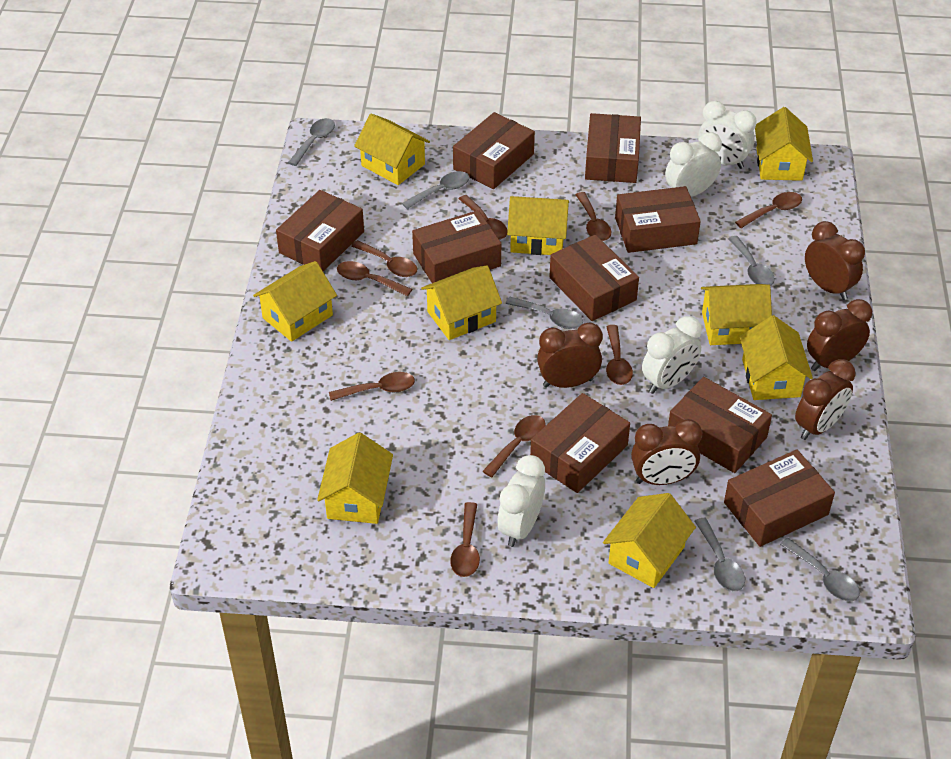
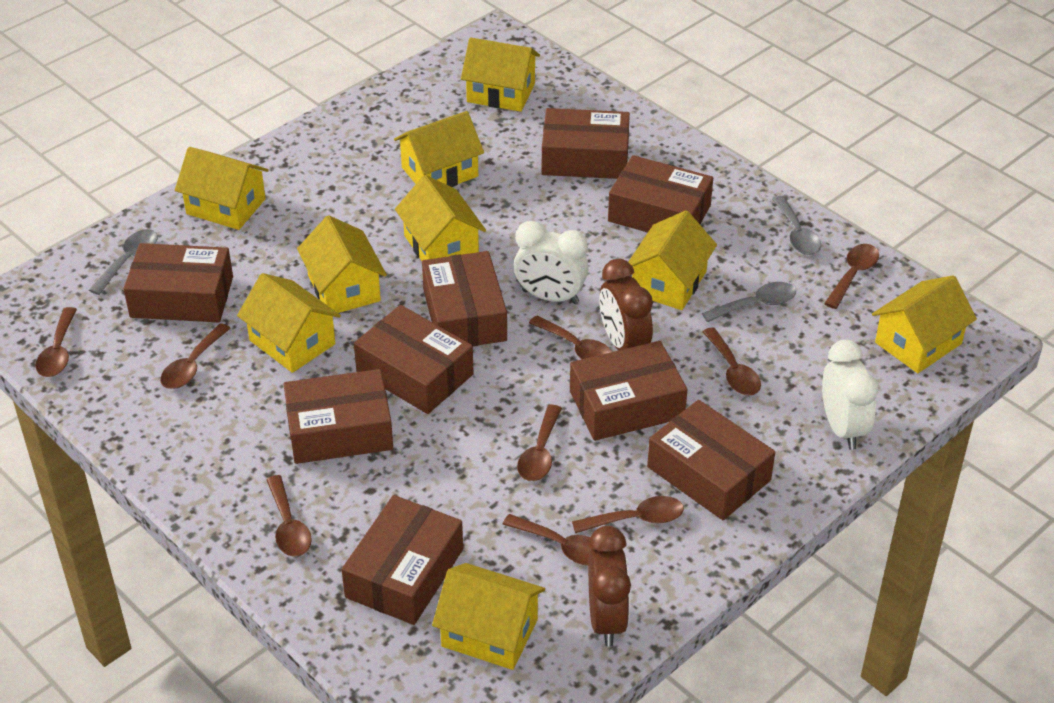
brown clock: 5 -> 2
grey spoon: 6 -> 3
white clock: 4 -> 2

